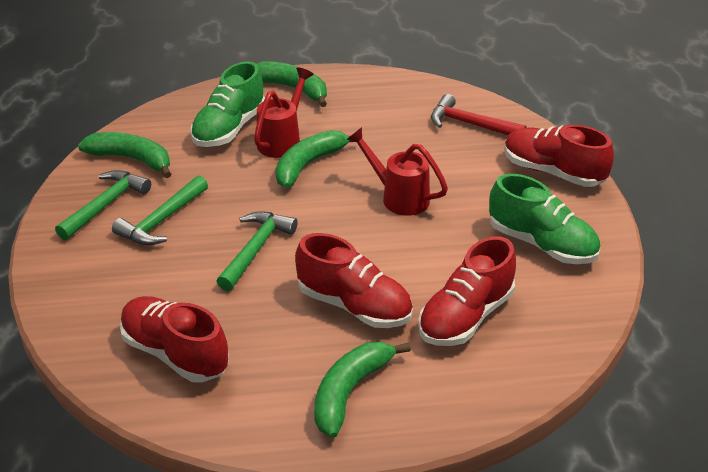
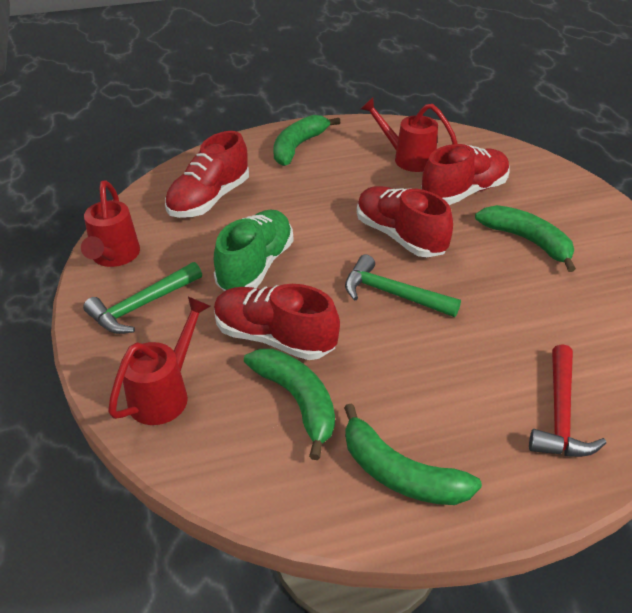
green hammer: 3 -> 2
green shoe: 2 -> 1
red watering can: 2 -> 3

